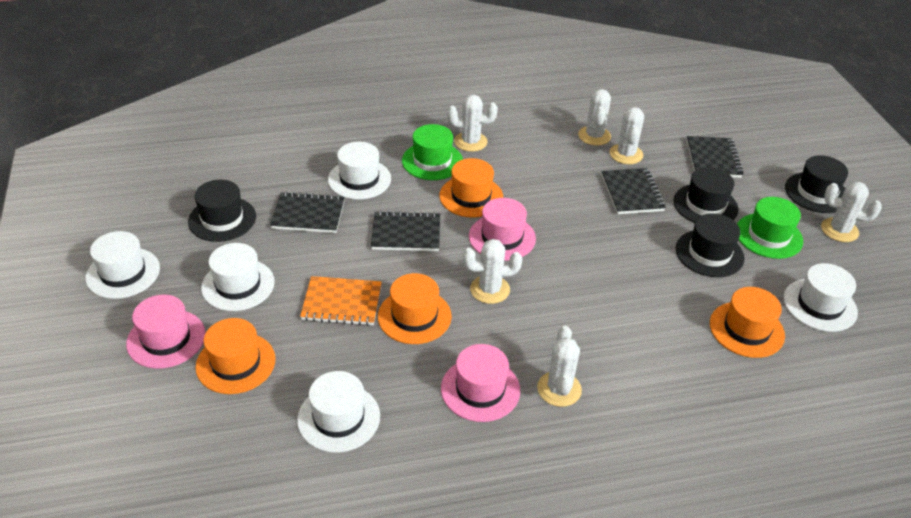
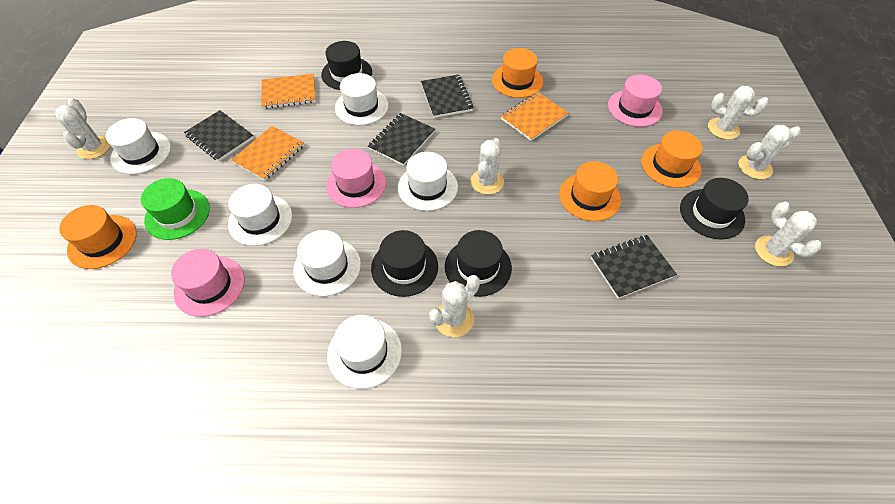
green hat: 2 -> 1
orange notebook: 1 -> 3
white hat: 5 -> 6

